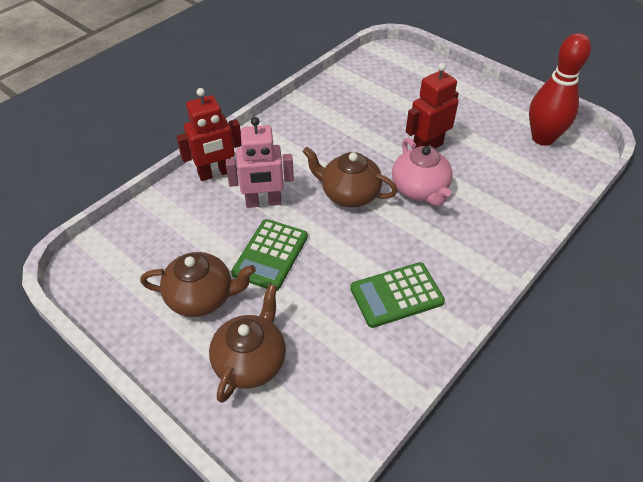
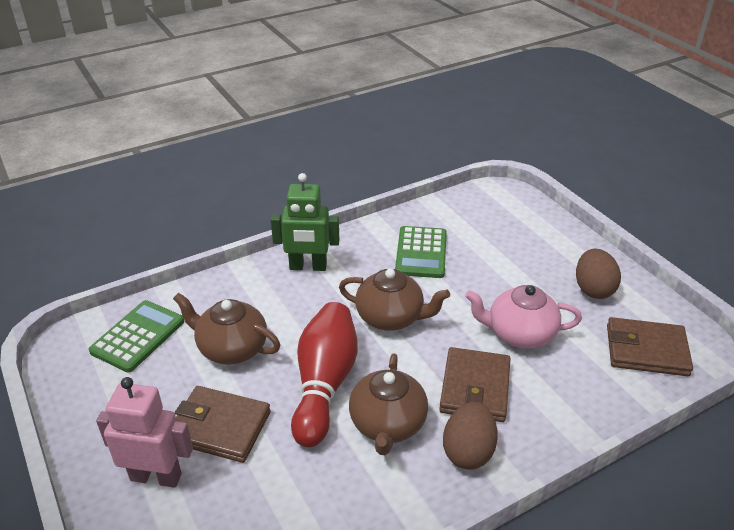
brown egg: 0 -> 2
brown wallet: 0 -> 3
green robot: 0 -> 1
red robot: 2 -> 0

